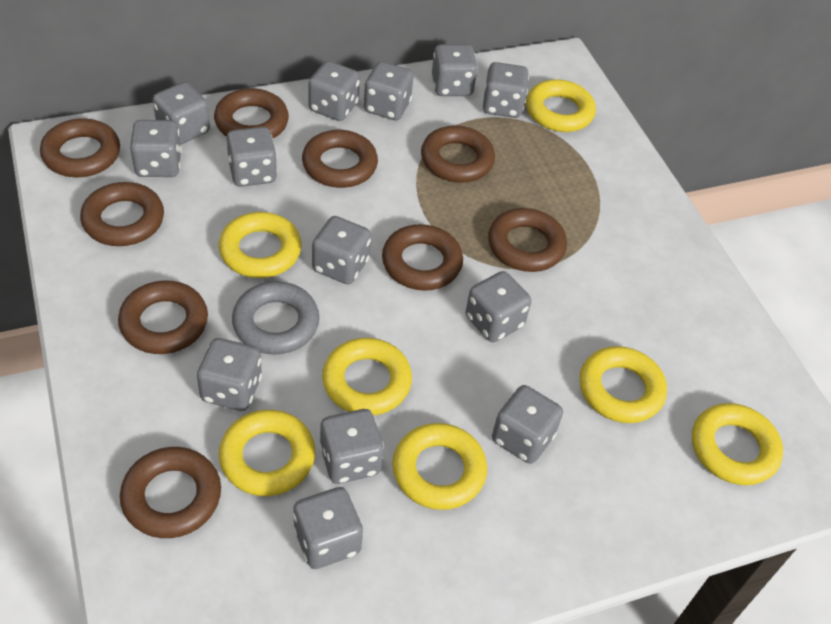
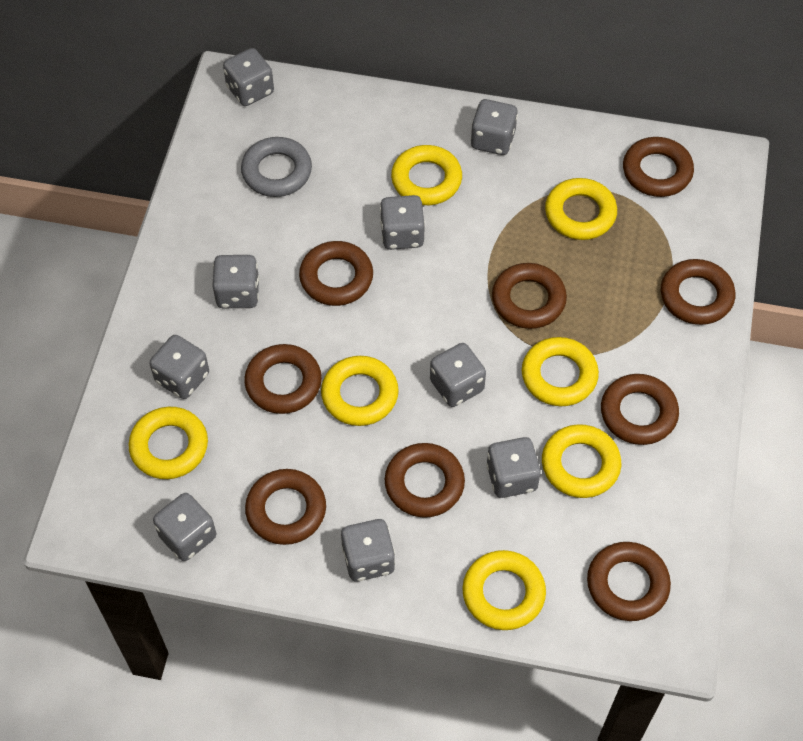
grey dice: 13 -> 9

